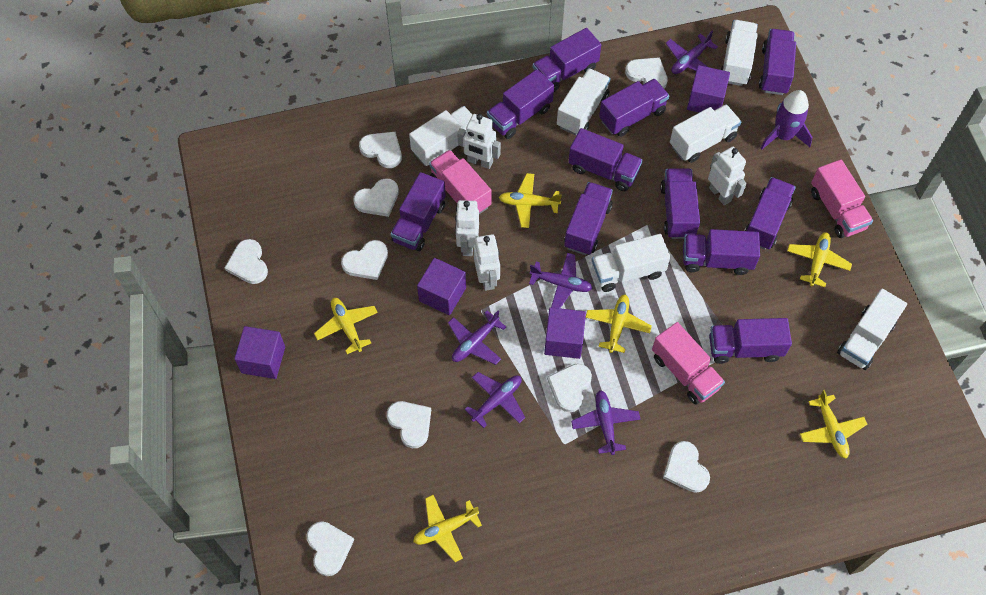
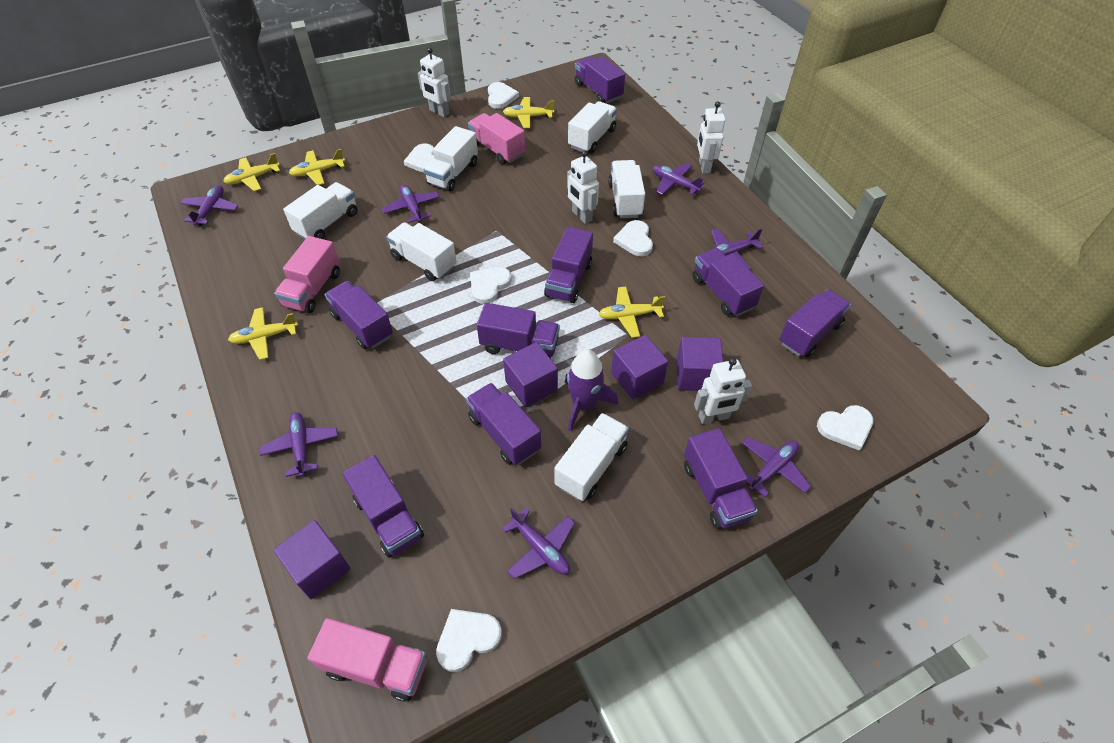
purple plane: 5 -> 7
purple truck: 11 -> 9
white heart: 9 -> 6
yellow plane: 6 -> 5

